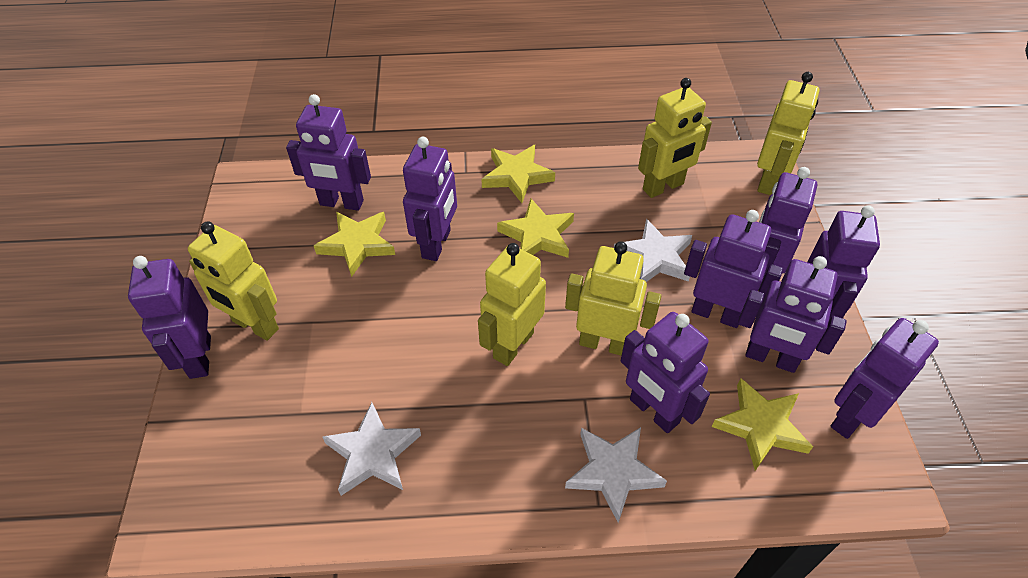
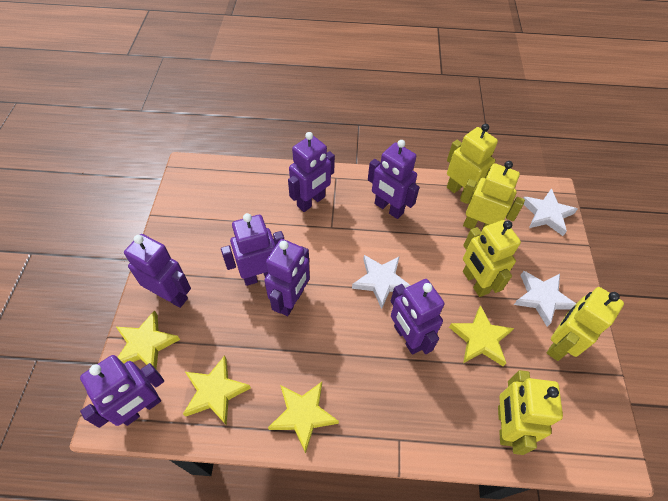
purple robot: 9 -> 7

